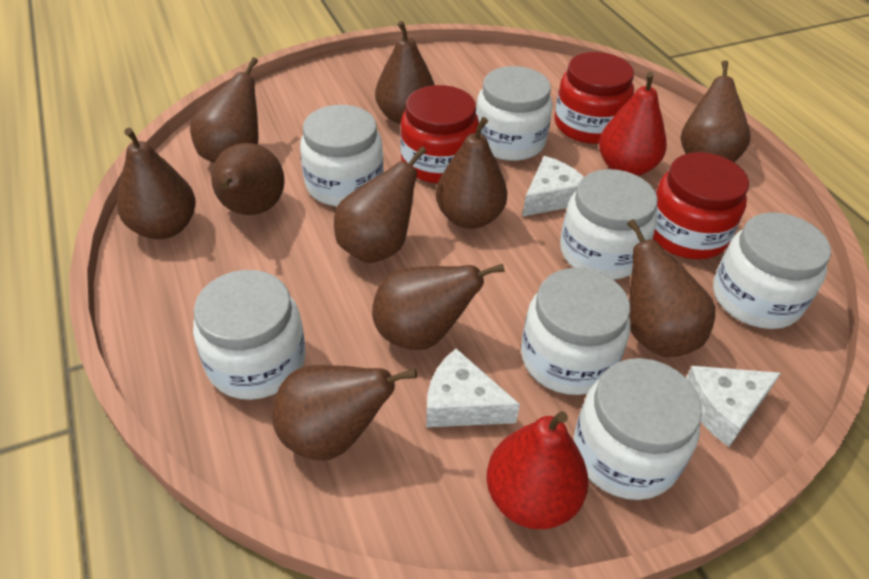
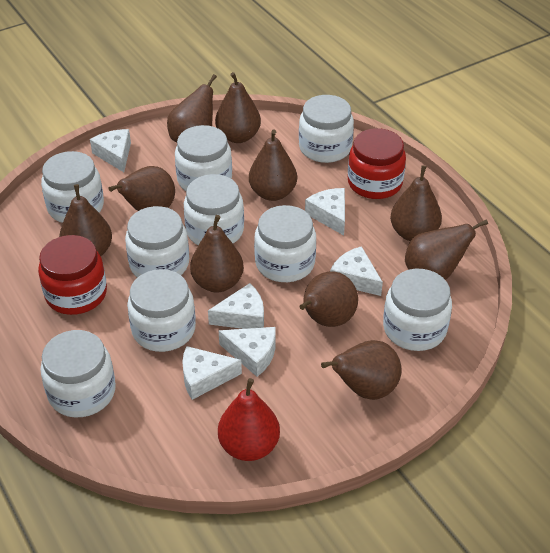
red jar: 3 -> 2
red pear: 2 -> 1
white cheese: 3 -> 6
white jar: 7 -> 9

